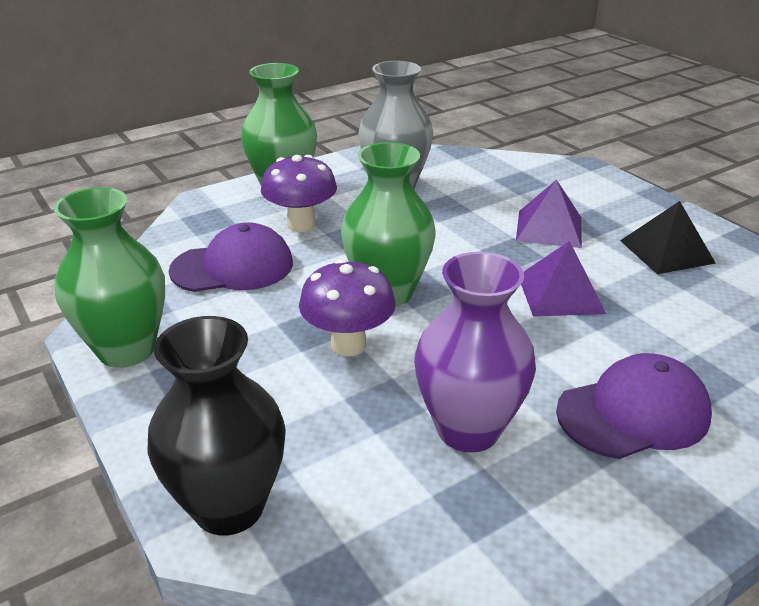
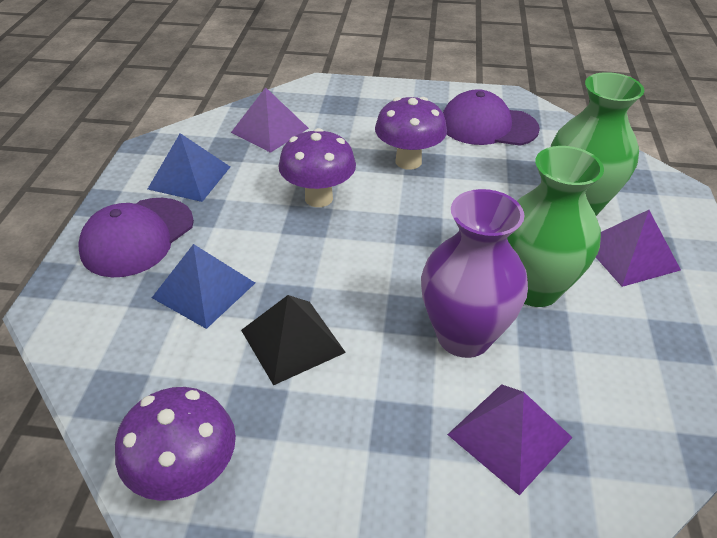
black vase: 1 -> 0
blue pyramid: 0 -> 2
green vase: 3 -> 2
grey vase: 1 -> 0
purple mushroom: 2 -> 3
purple pyramid: 2 -> 3

